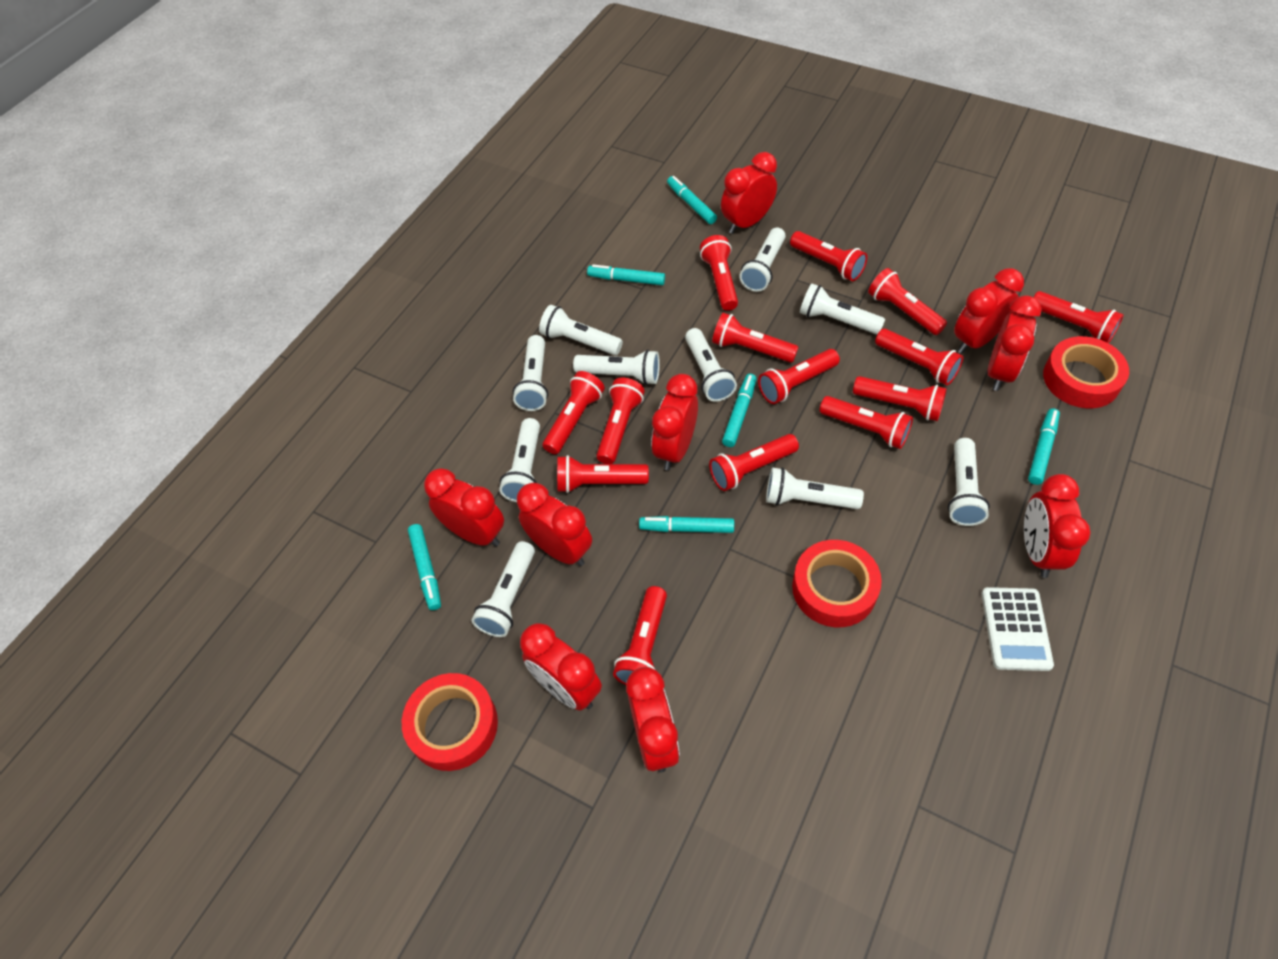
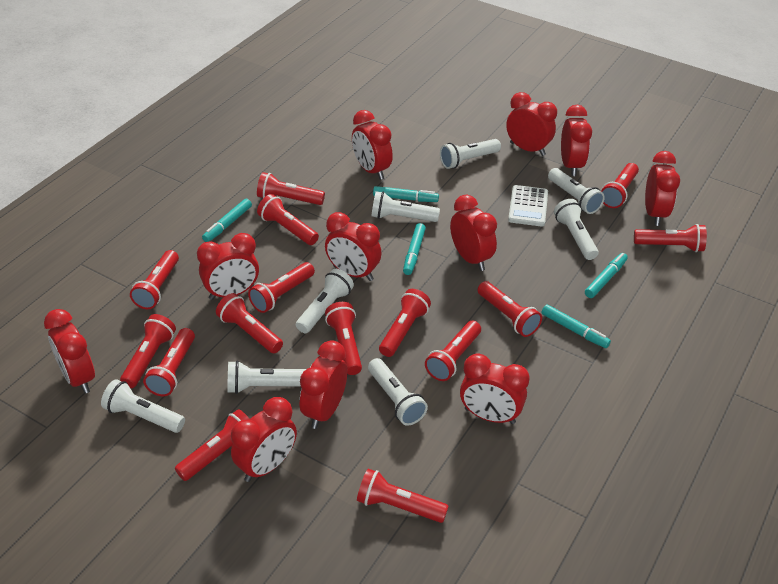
red clock: 9 -> 11
red flashlight: 14 -> 15
red tape: 3 -> 0
turquoise marker: 6 -> 5
white flashlight: 10 -> 8

